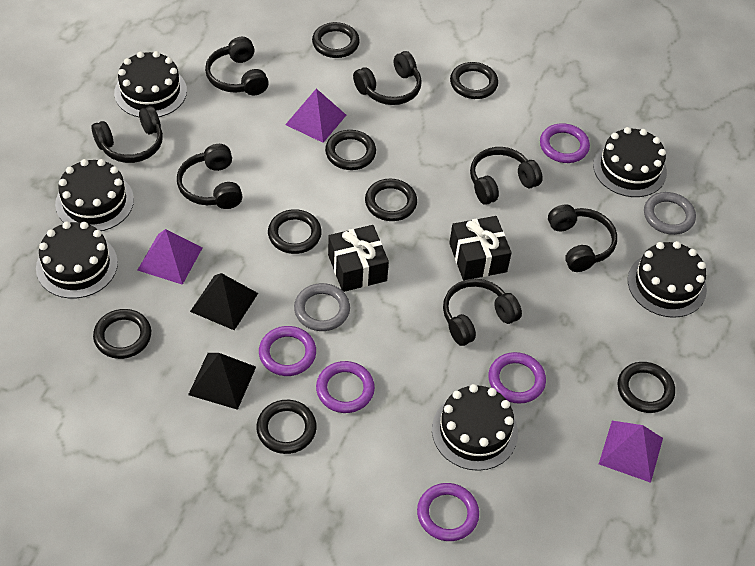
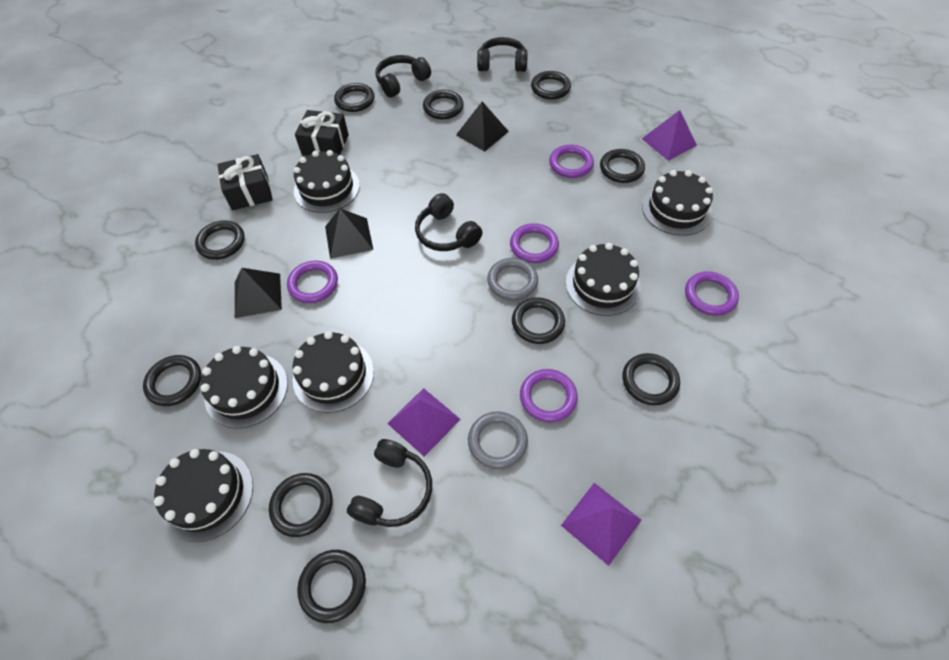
black headphones: 7 -> 4
black pyramid: 2 -> 3
black ring: 8 -> 10

